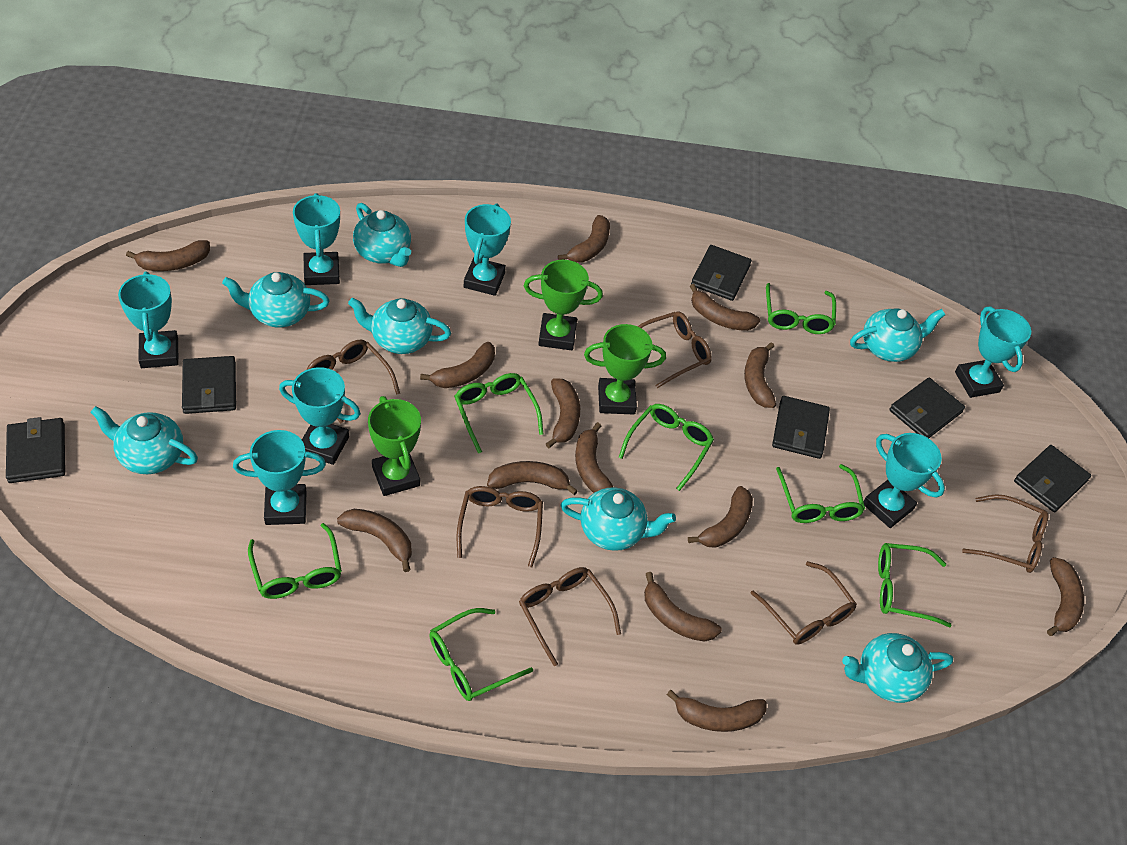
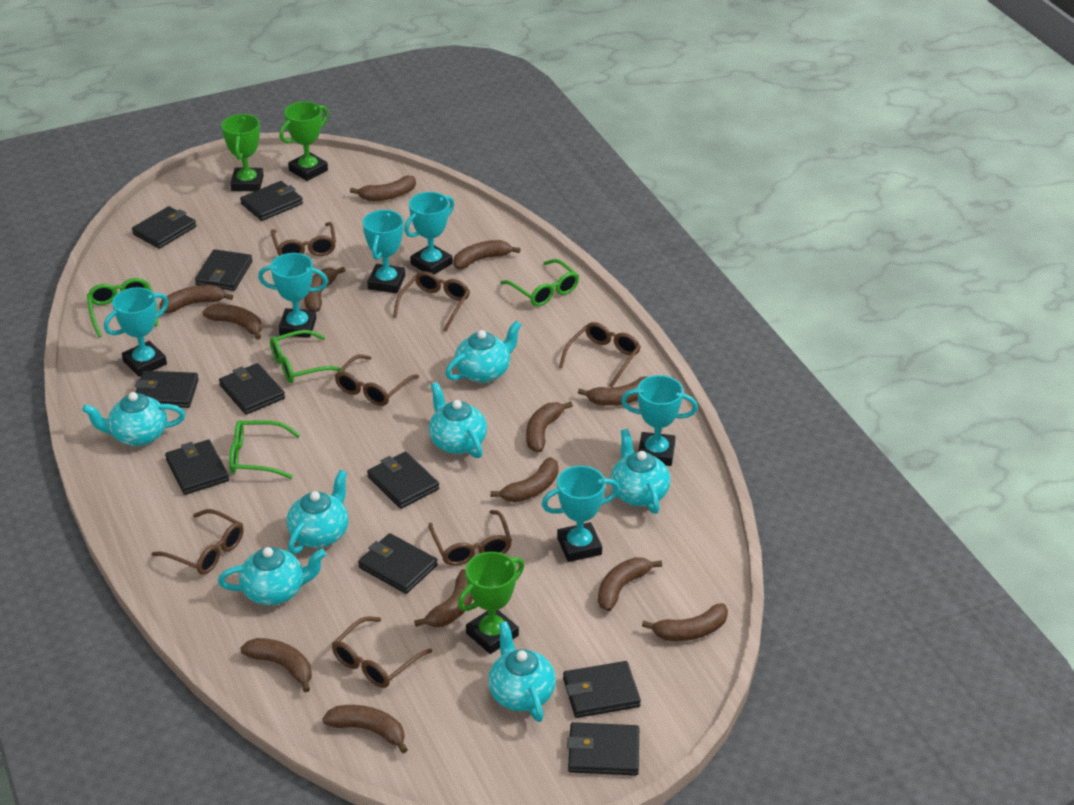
black wallet: 6 -> 10
brown glasses: 6 -> 7
green glasses: 7 -> 4
turquoise trophy: 7 -> 6

